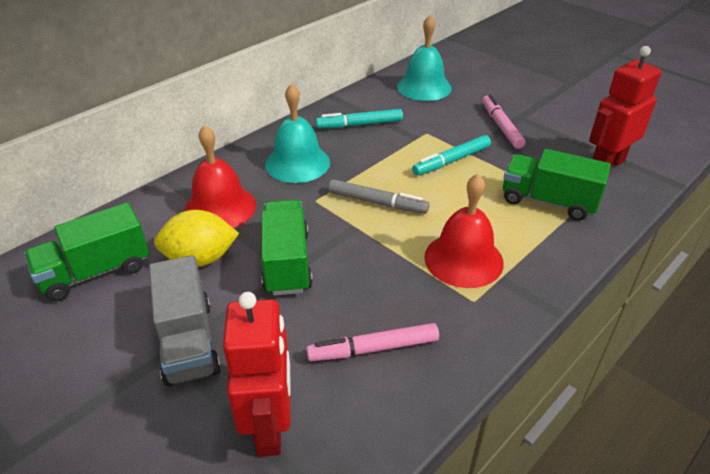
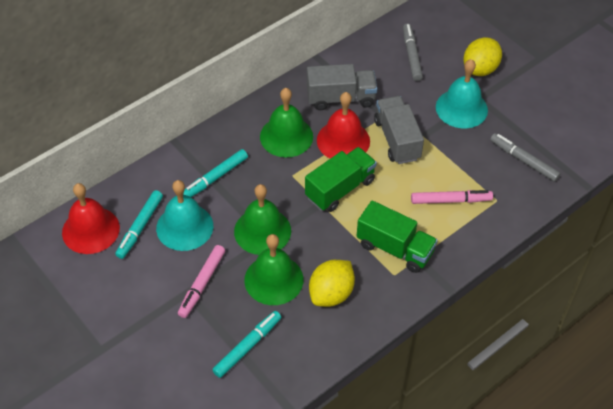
green bell: 0 -> 3
green truck: 3 -> 2
grey marker: 1 -> 2
grey truck: 1 -> 2
red robot: 2 -> 0
turquoise marker: 2 -> 3
yellow lemon: 1 -> 2

